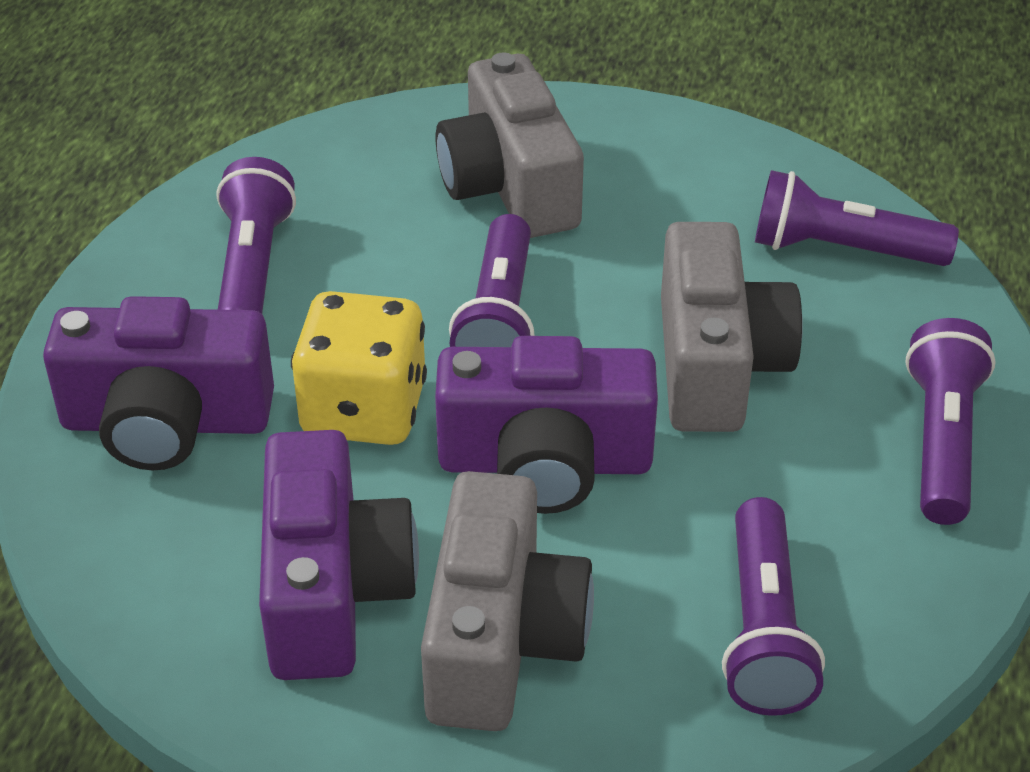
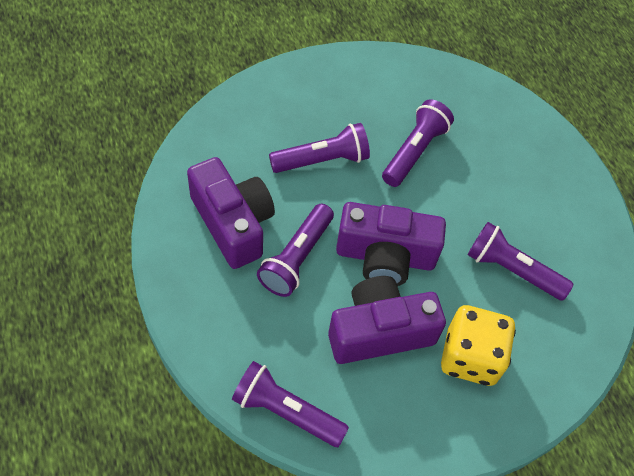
grey camera: 3 -> 0

